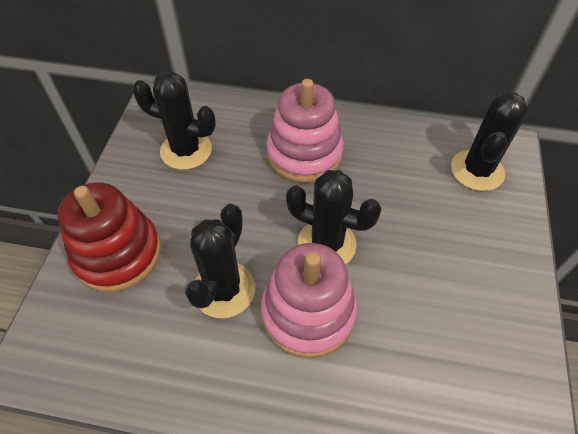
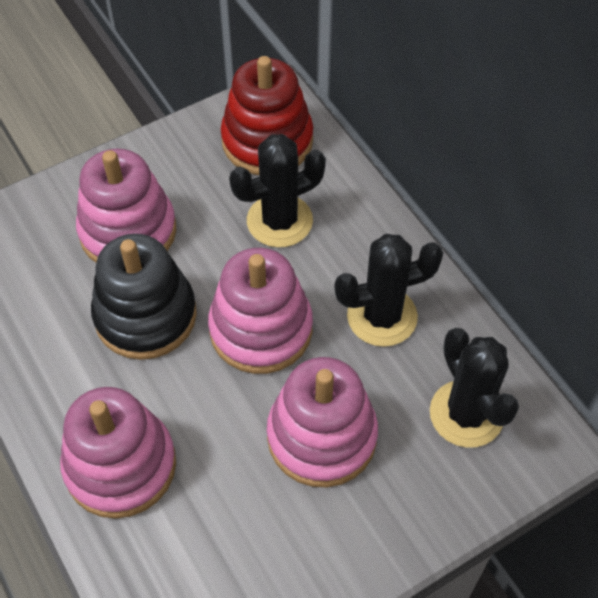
black cactus: 4 -> 3
black stacking toy: 0 -> 1
pink stacking toy: 2 -> 4

